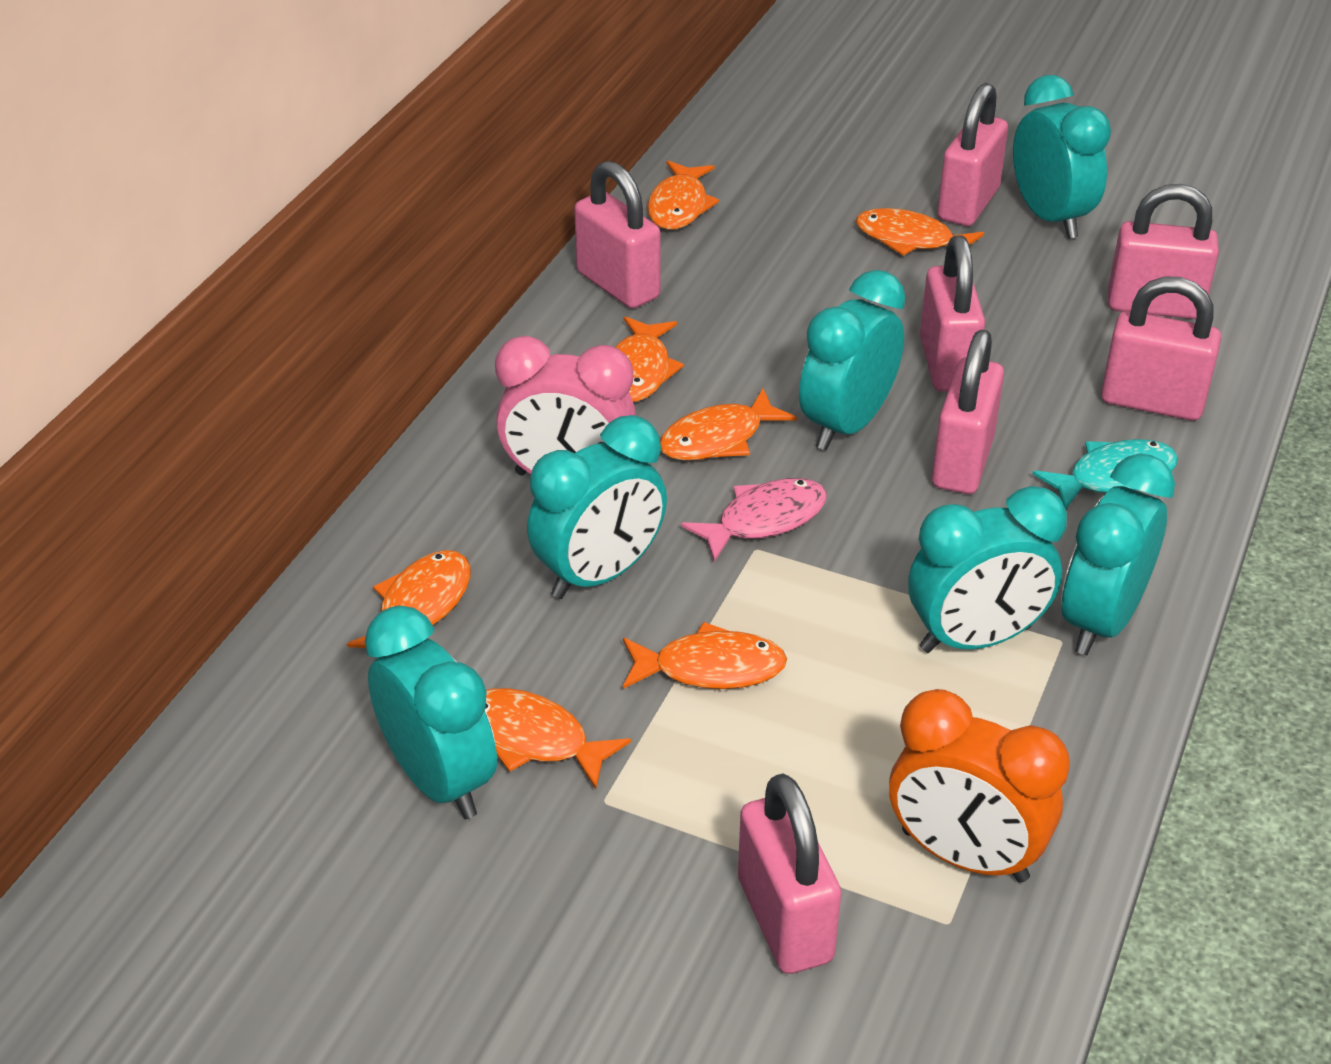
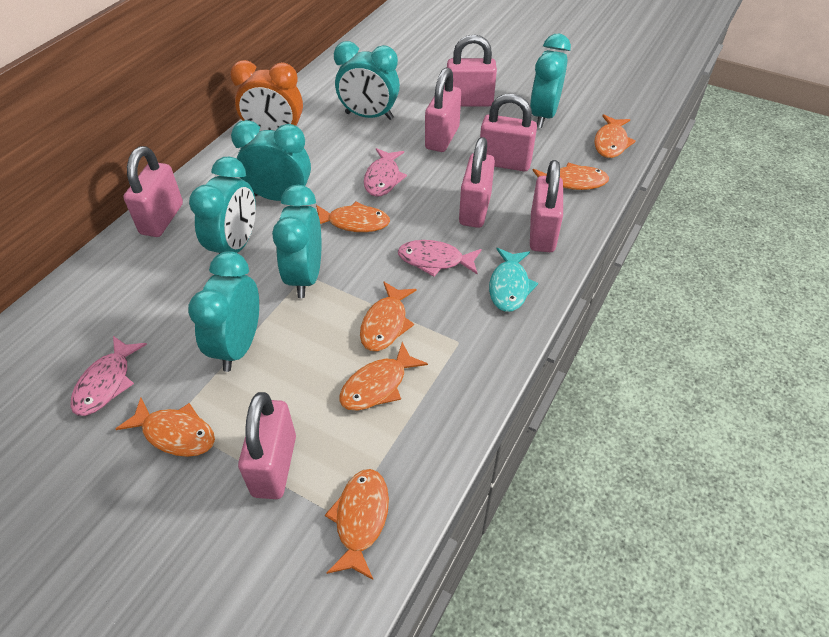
pink clock: 1 -> 0
pink fish: 1 -> 3

